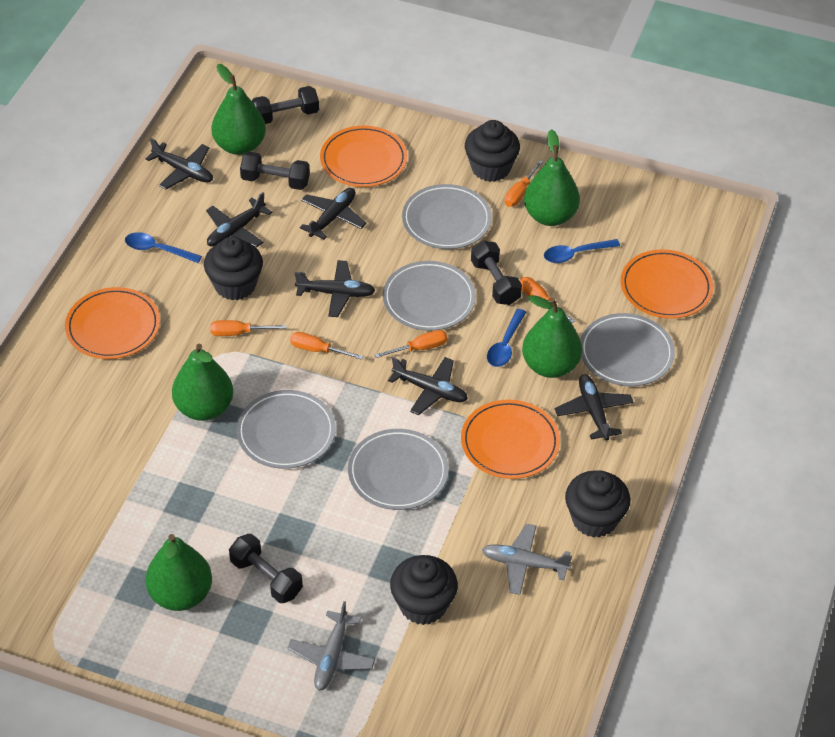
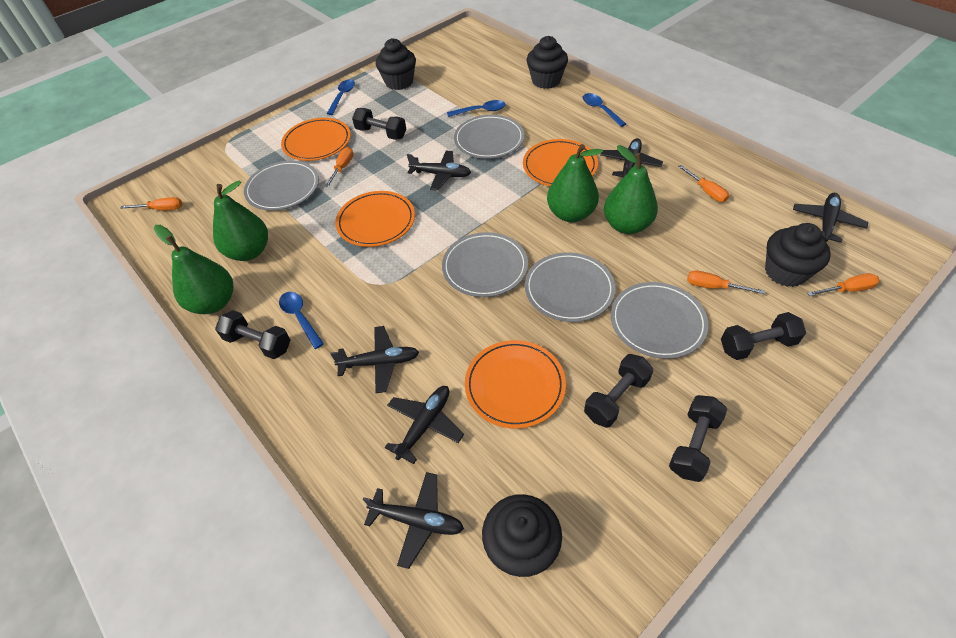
black dumbbell: 4 -> 5
blue spoon: 3 -> 4
green pear: 5 -> 4
grey plane: 2 -> 0

